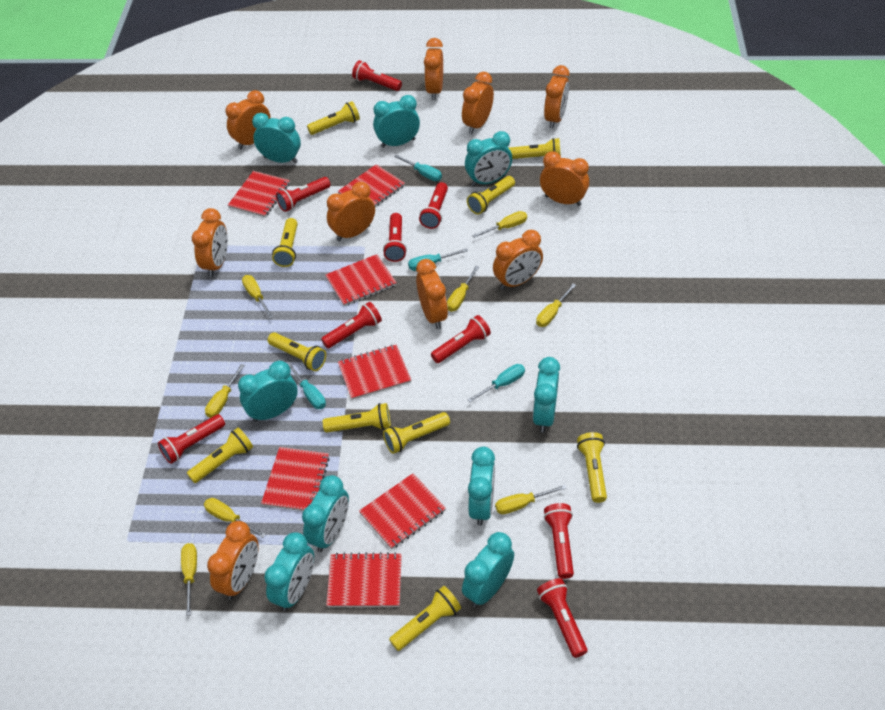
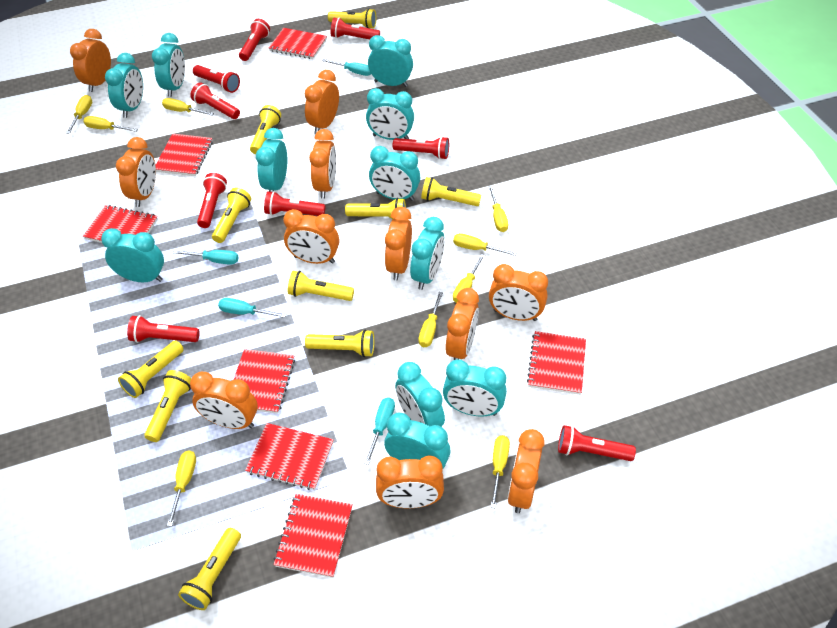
orange clock: 10 -> 11
turquoise clock: 9 -> 11
yellow screwdriver: 8 -> 9

